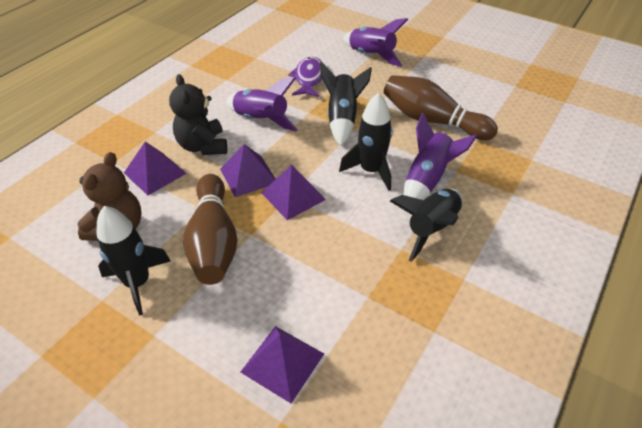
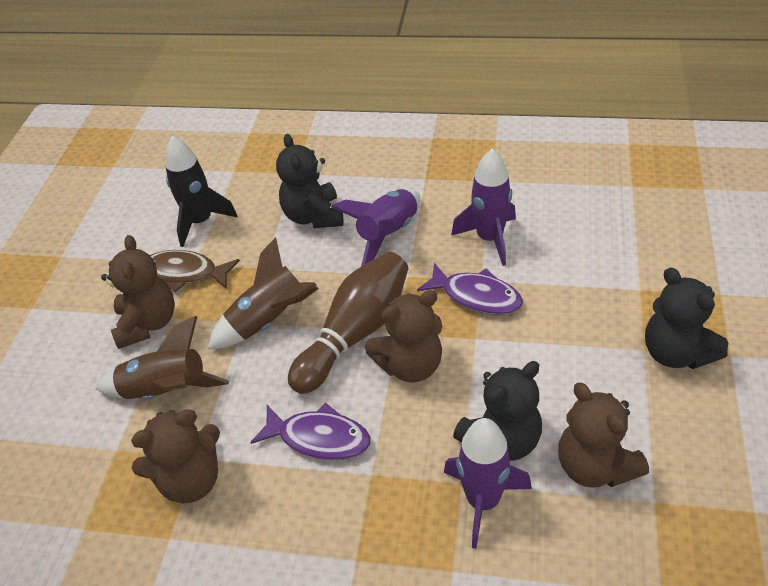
black rocket: 4 -> 1
black teddy bear: 1 -> 3
brown bowling pin: 2 -> 1
brown fish: 0 -> 1
brown rocket: 0 -> 2
brown teddy bear: 1 -> 4
purple fish: 1 -> 2
purple pyramid: 4 -> 0

